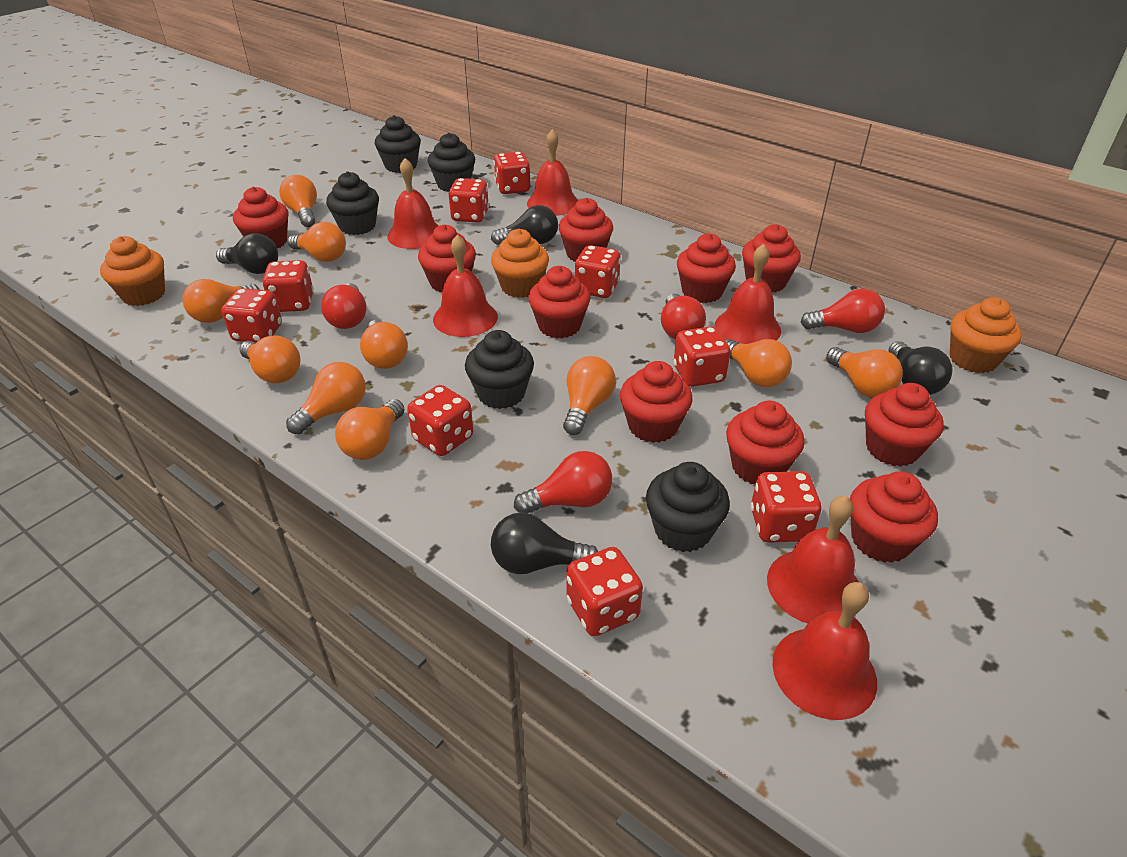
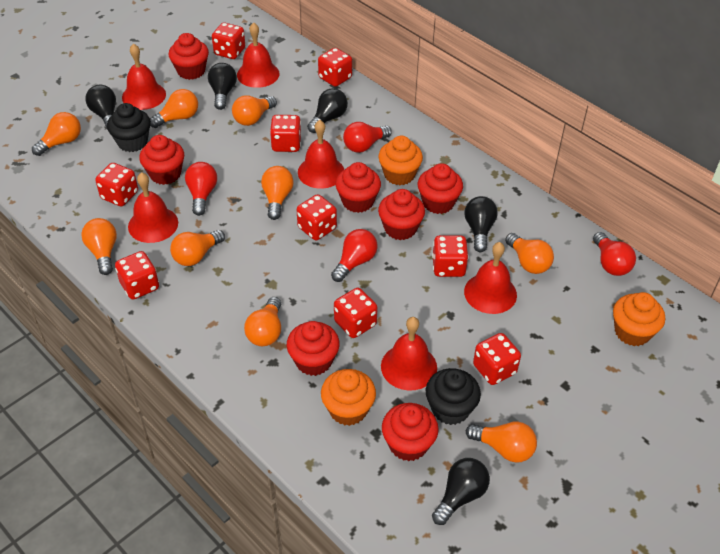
black cupcake: 5 -> 2
black light bulb: 4 -> 5
orange light bulb: 10 -> 9
red cupcake: 10 -> 7

